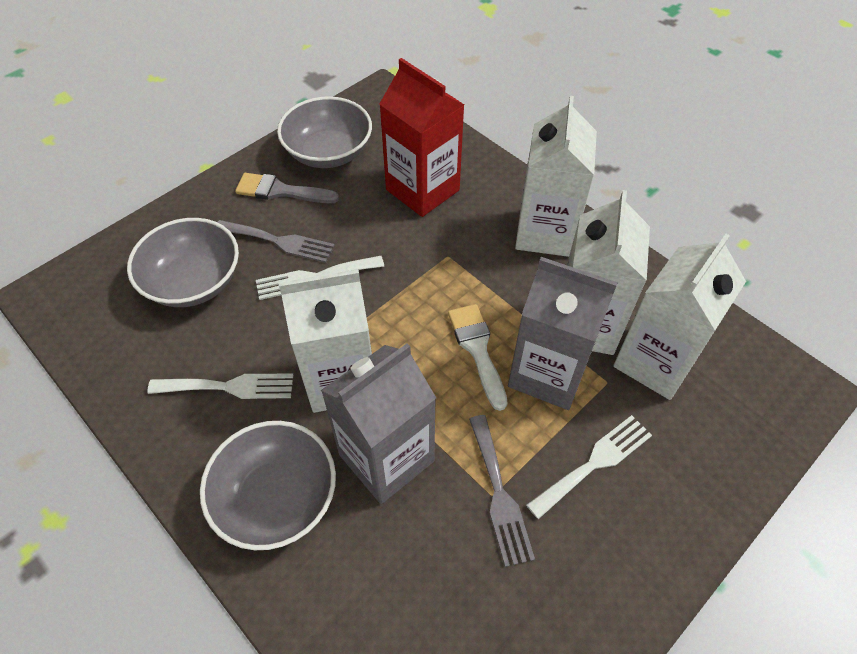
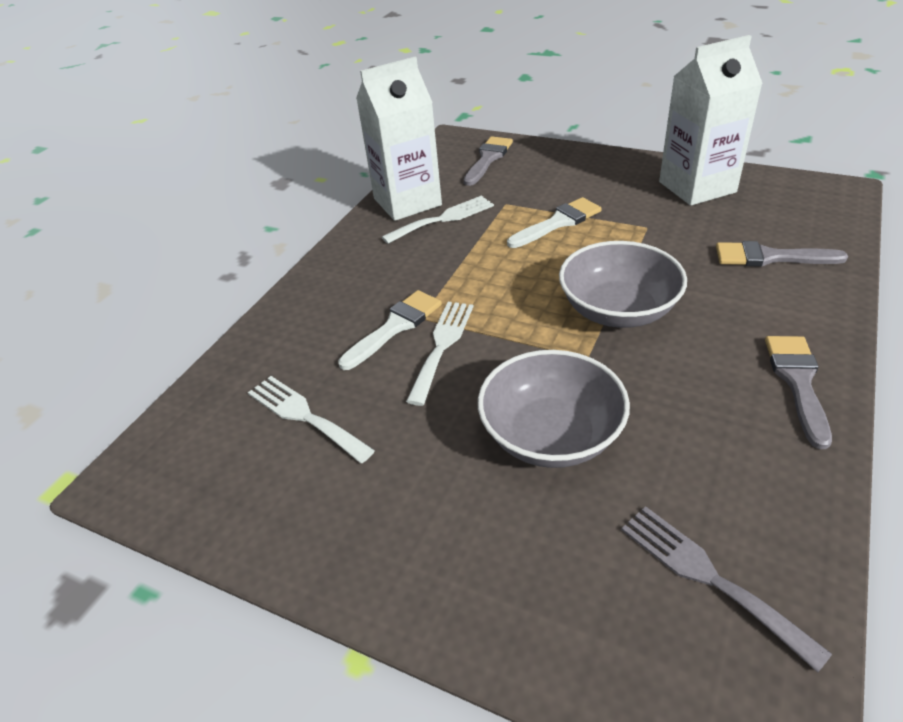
grey bowl: 3 -> 2
grey brush: 1 -> 3
grey carton: 2 -> 0
grey fork: 2 -> 1
red carton: 1 -> 0
white brush: 1 -> 2
white carton: 4 -> 2

